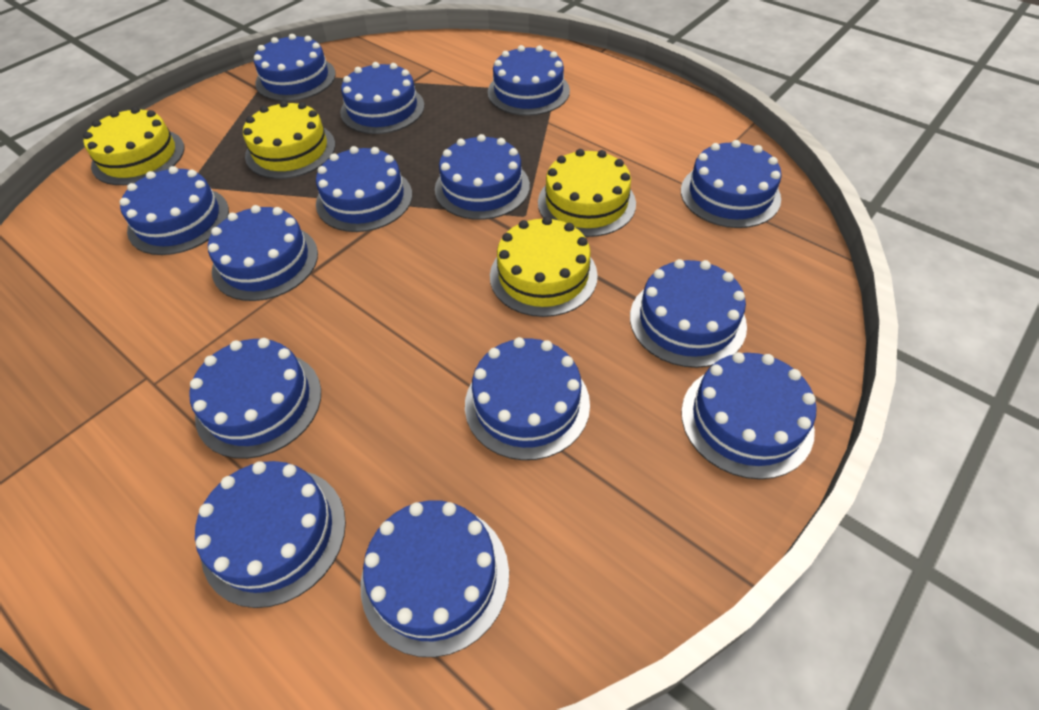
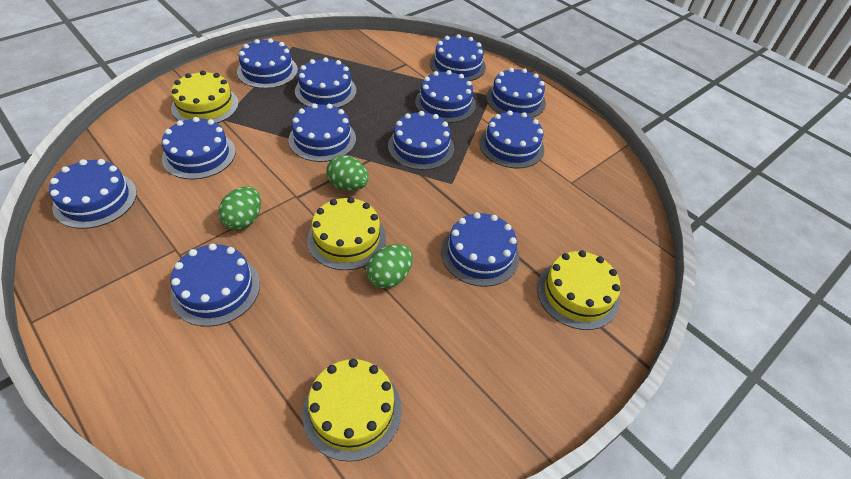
blue cake: 14 -> 12
green egg: 0 -> 3

